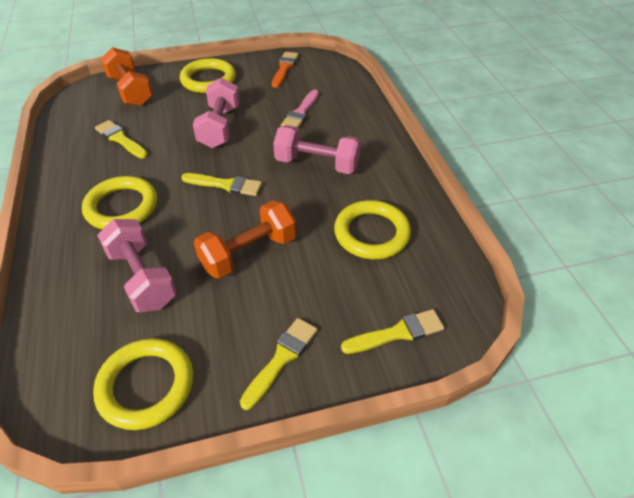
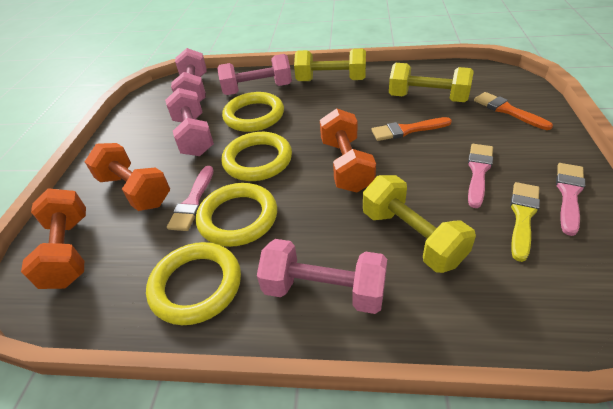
orange brush: 1 -> 2
orange dumbbell: 2 -> 3
pink brush: 1 -> 3
pink dumbbell: 3 -> 4
yellow brush: 4 -> 1
yellow dumbbell: 0 -> 3

